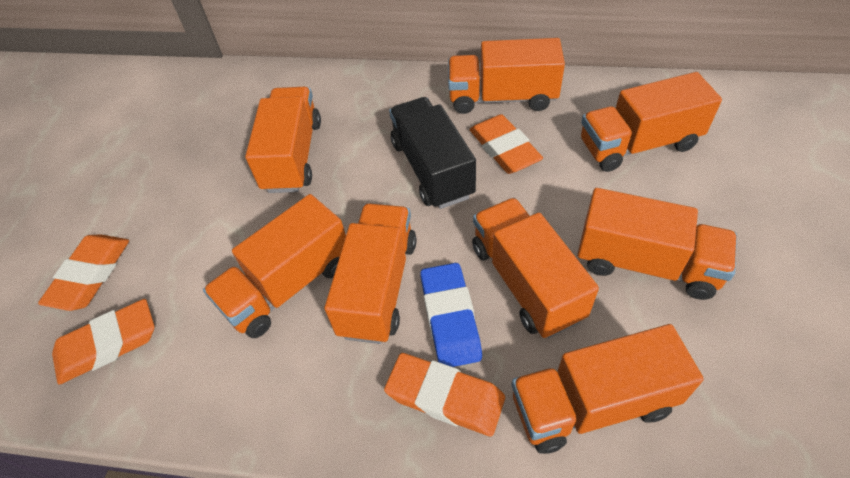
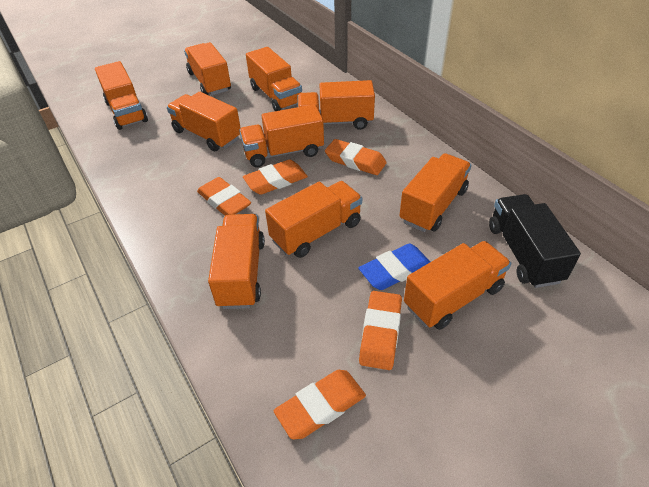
orange eraser: 4 -> 5
orange truck: 8 -> 10

